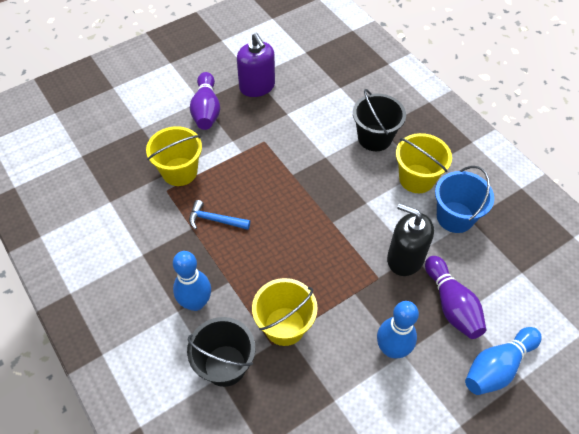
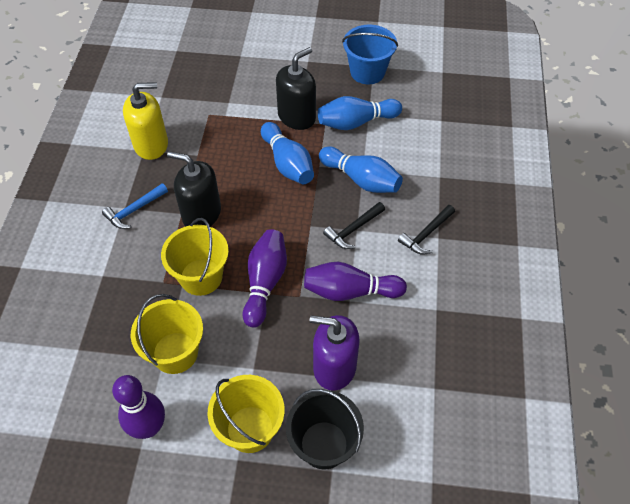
black bucket: 2 -> 1
black hammer: 0 -> 2
black soap dispenser: 1 -> 2
purple bowling pin: 2 -> 3
yellow soap dispenser: 0 -> 1

